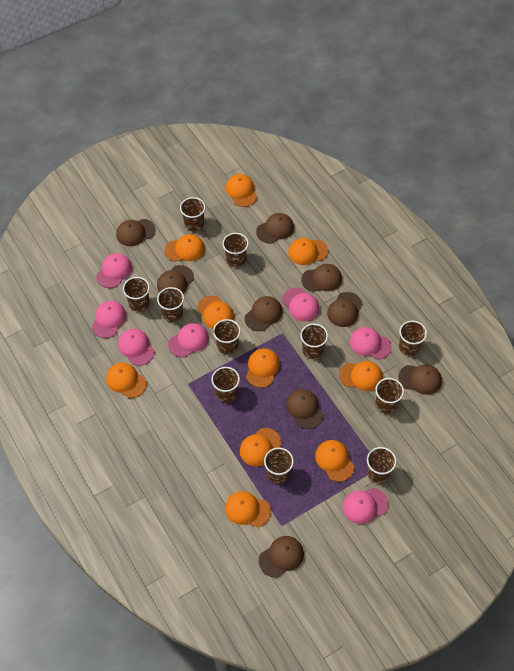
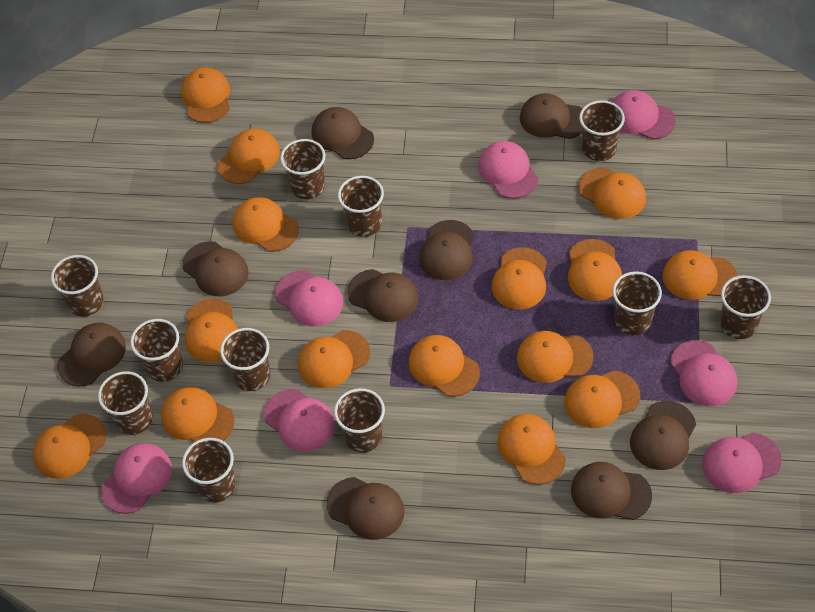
orange cap: 10 -> 15

